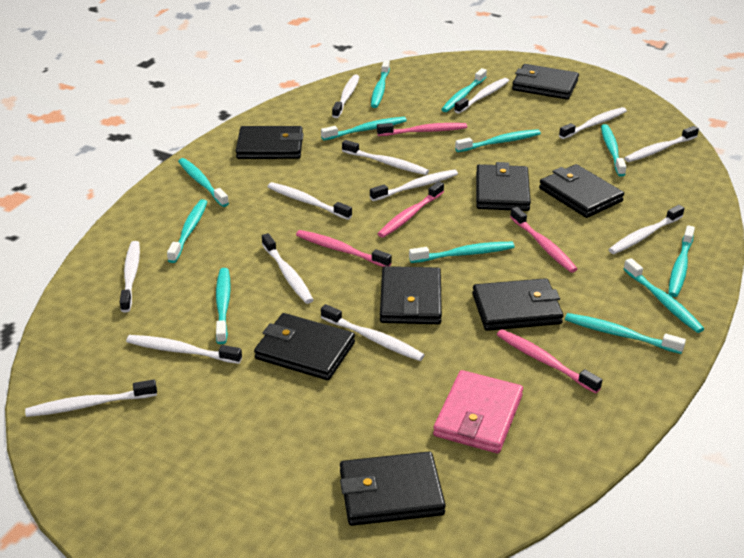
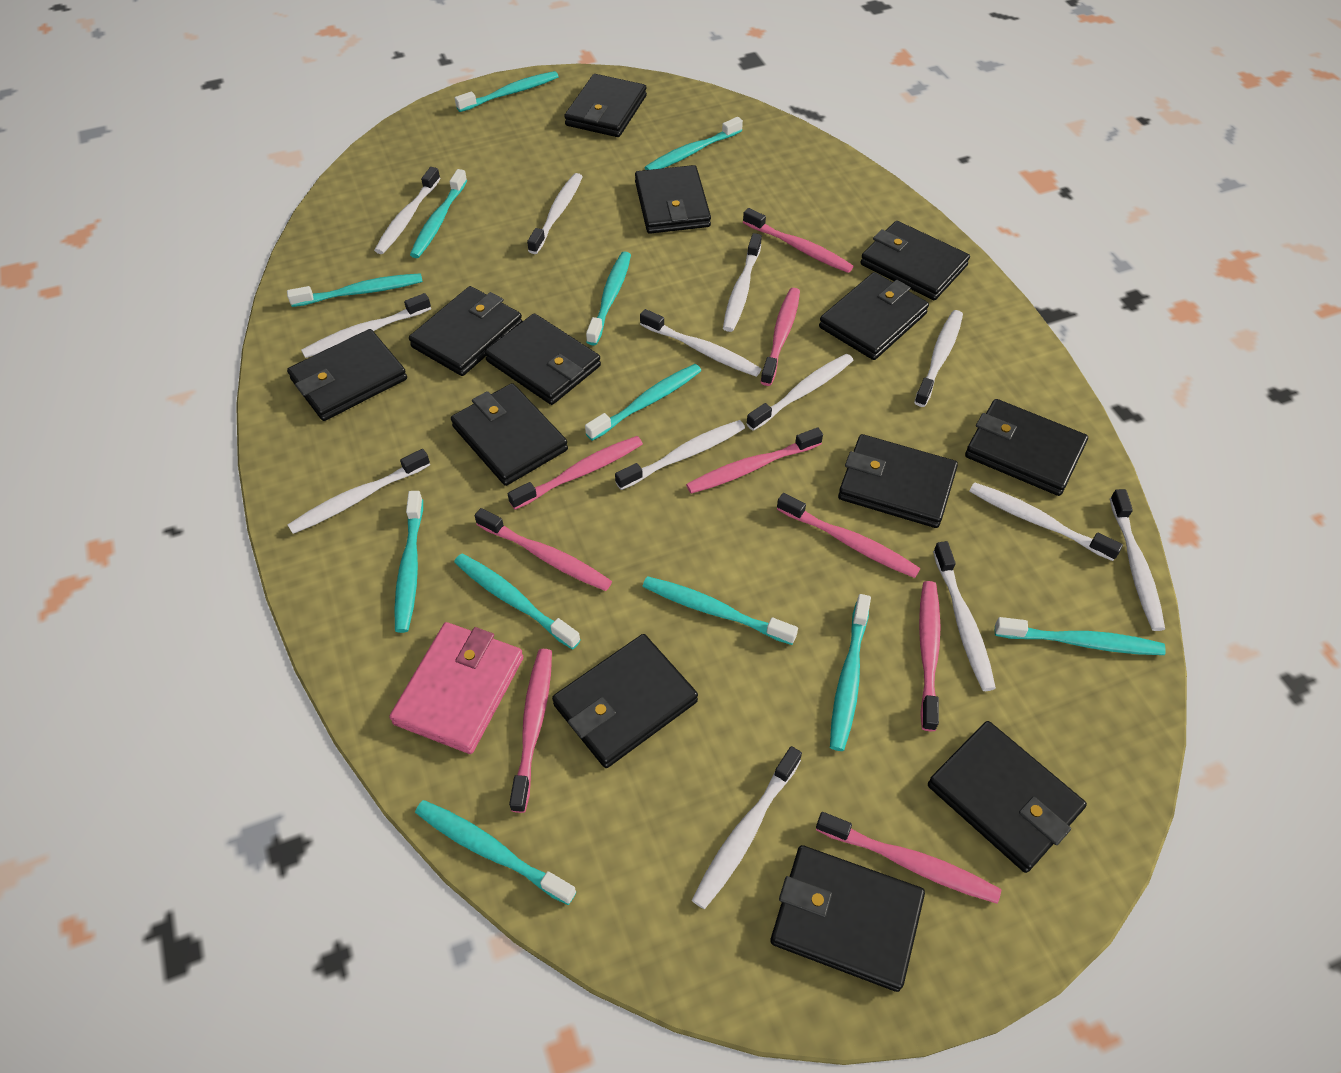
black wallet: 8 -> 13
pink toothbrush: 5 -> 9

